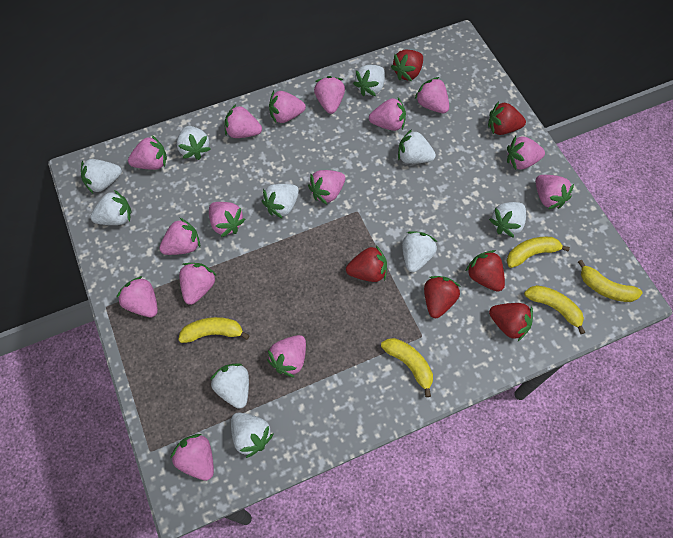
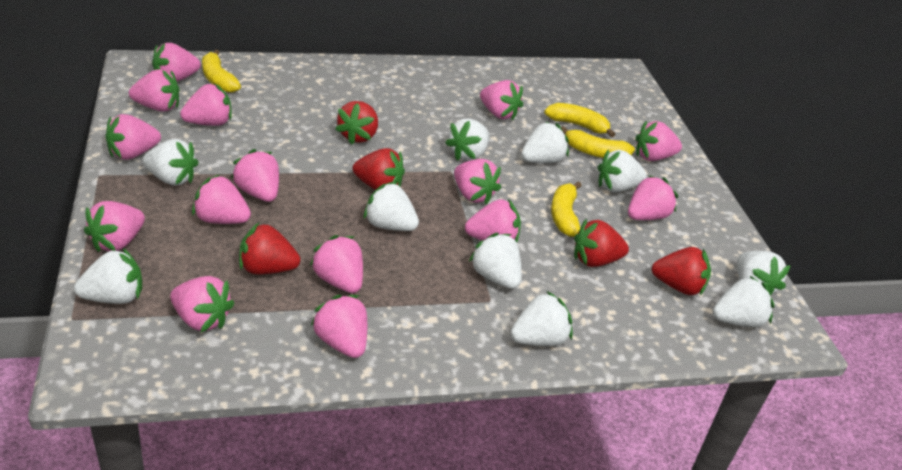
red strawberry: 6 -> 5
yellow banana: 5 -> 4

